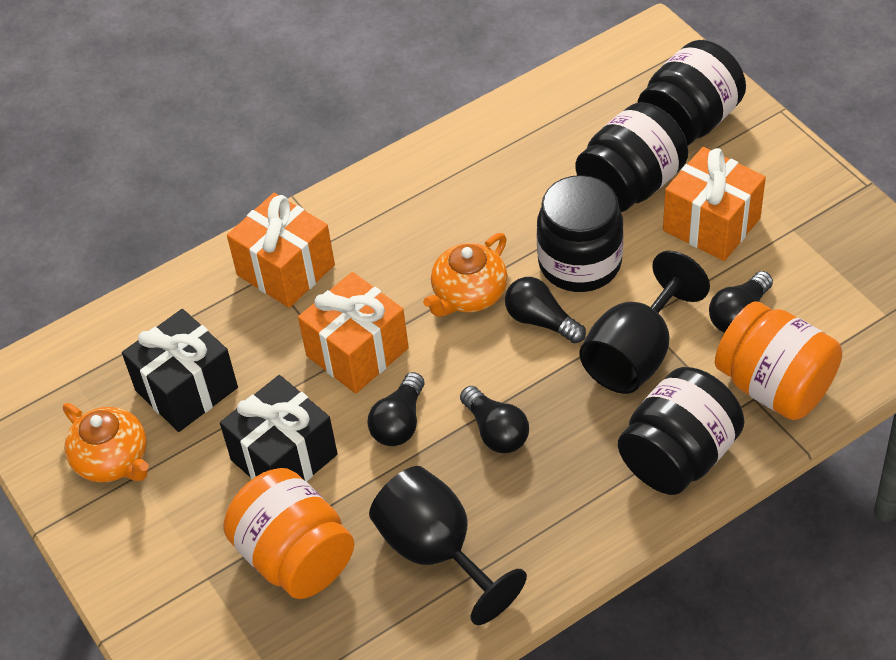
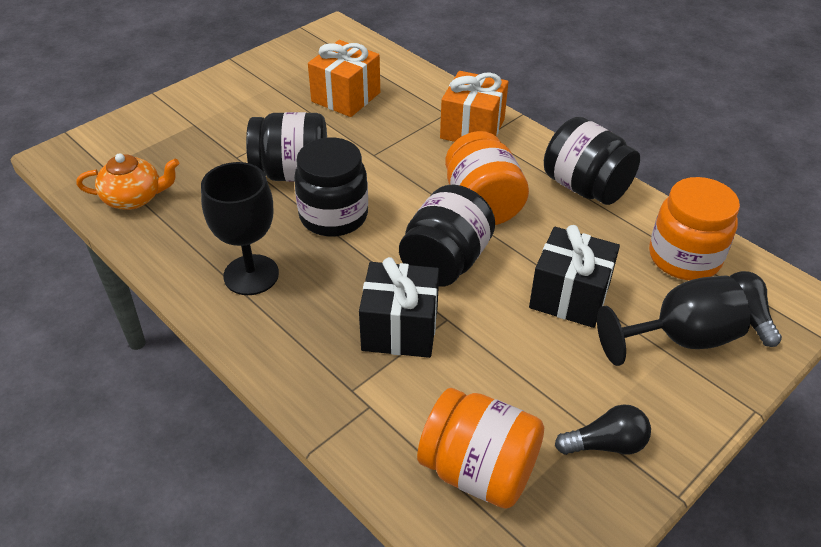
black light bulb: 4 -> 2
orange gift: 3 -> 2
orange jar: 2 -> 3
orange teapot: 2 -> 1

